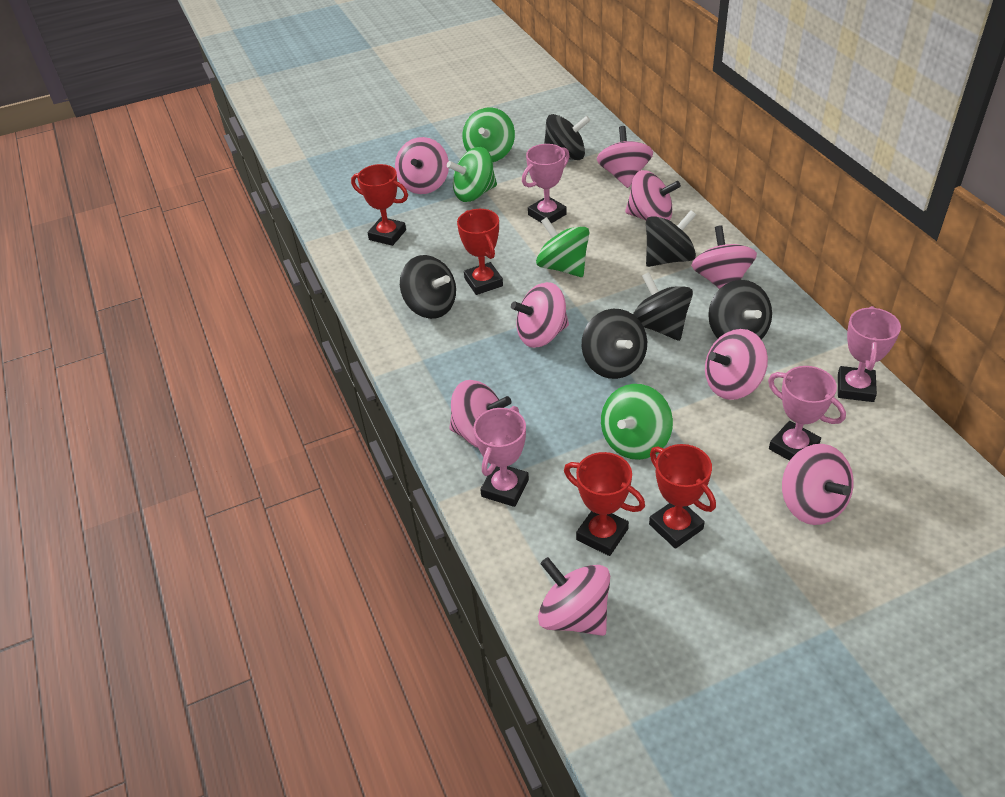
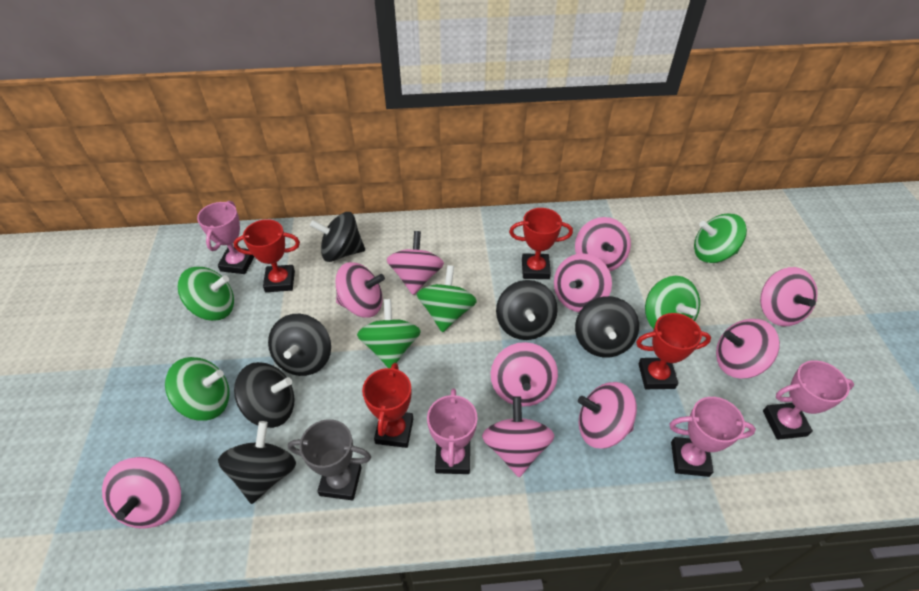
green spinning top: 4 -> 6
grey trophy: 0 -> 1
pink spinning top: 9 -> 10

